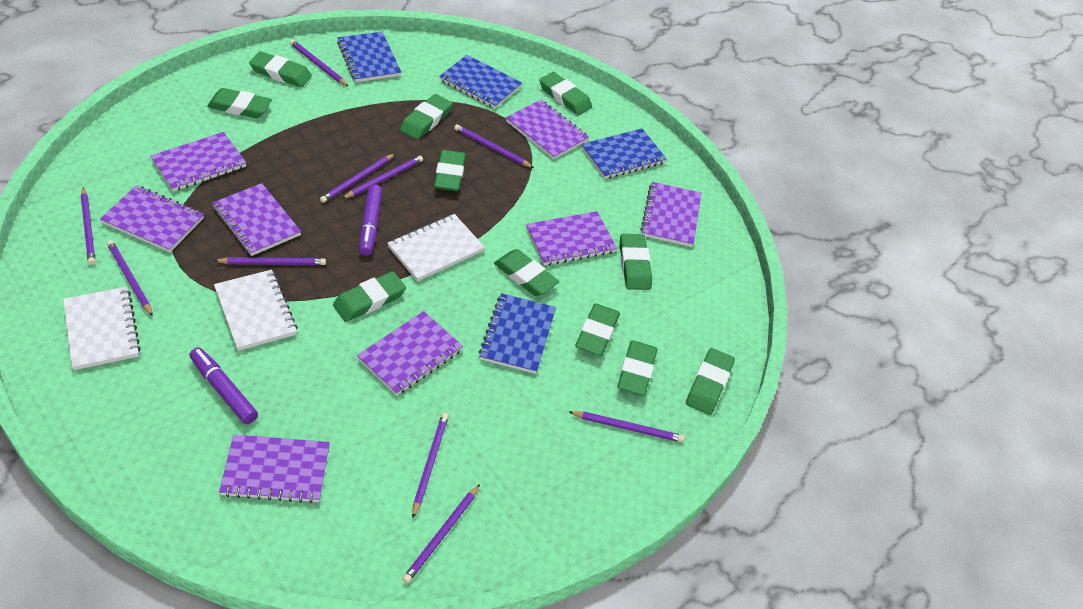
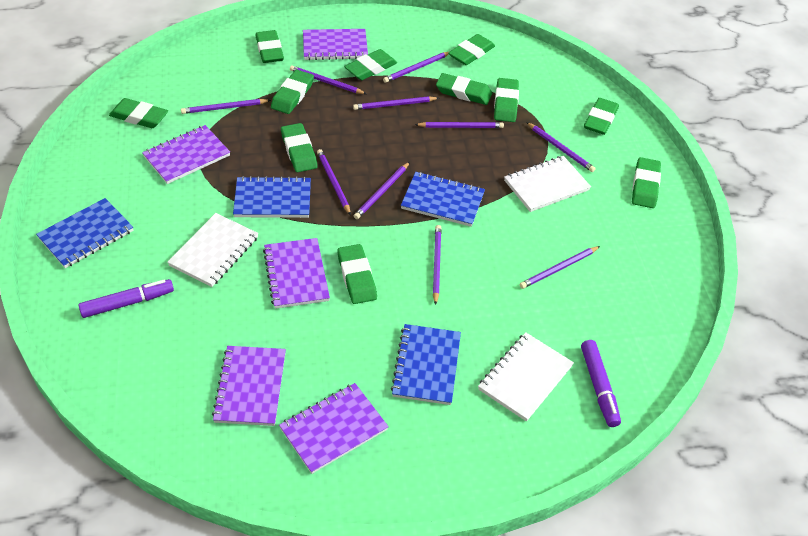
purple notebook: 8 -> 5

